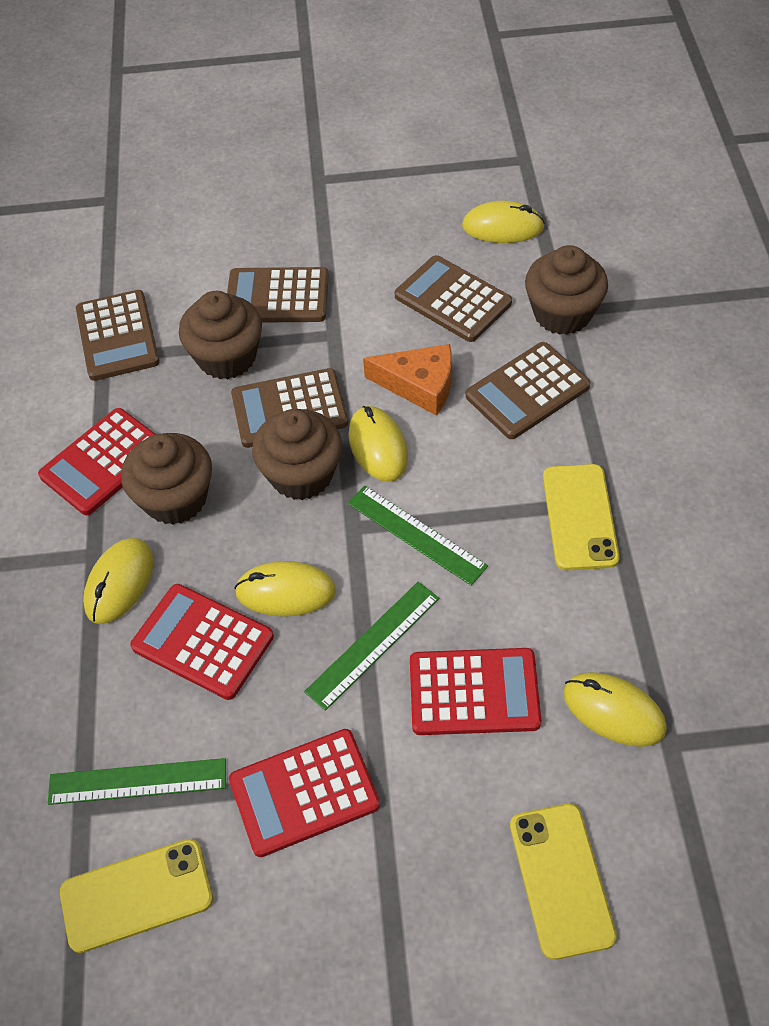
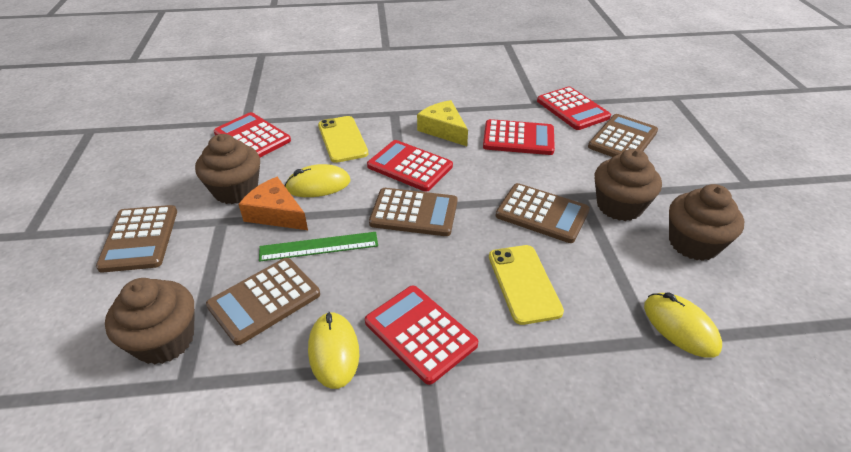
green ruler: 3 -> 1
red calculator: 4 -> 5
yellow cheese: 0 -> 1
yellow mouse: 5 -> 3
yellow phone: 3 -> 2

